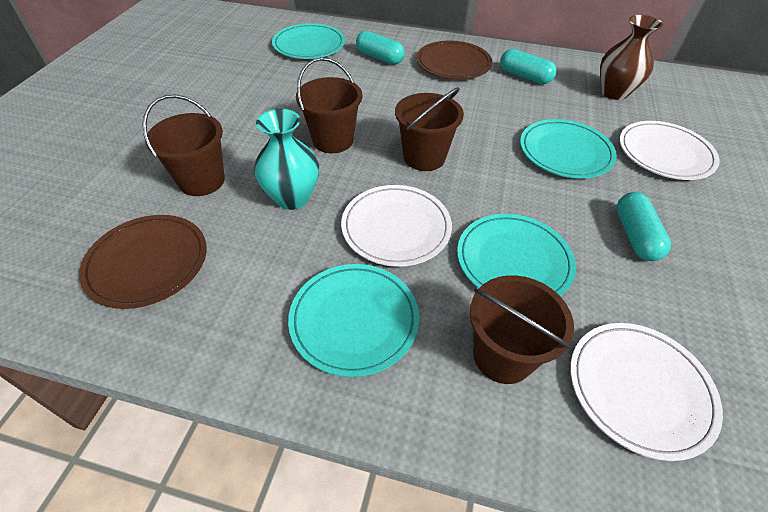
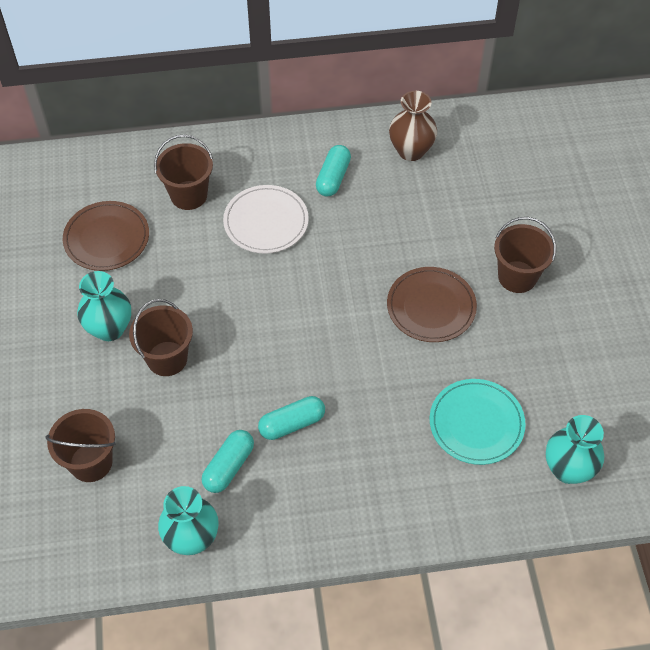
turquoise plate: 4 -> 1
turquoise vase: 1 -> 3
white plate: 3 -> 1

